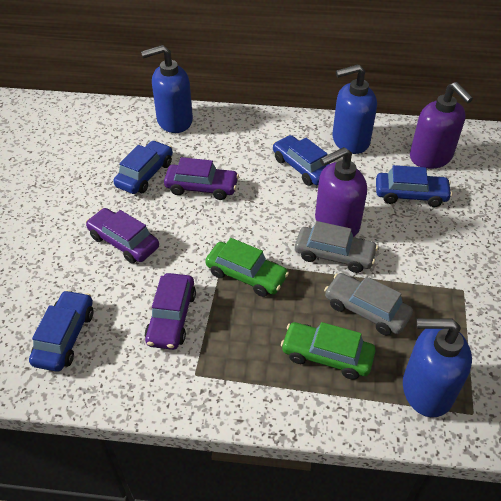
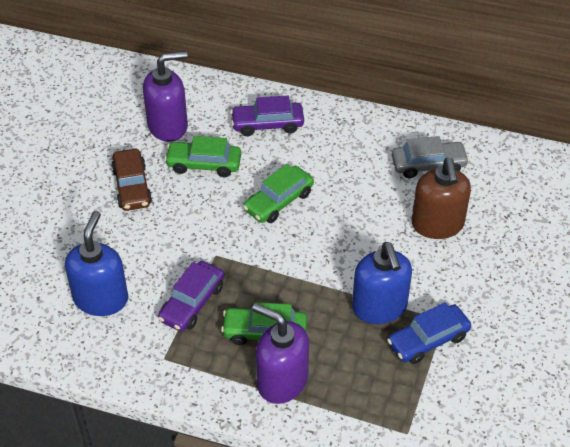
blue car: 4 -> 1
blue soap dispenser: 3 -> 2
brown car: 0 -> 1
brown soap dispenser: 0 -> 1
green car: 2 -> 3
grey car: 2 -> 1
purple car: 3 -> 2

